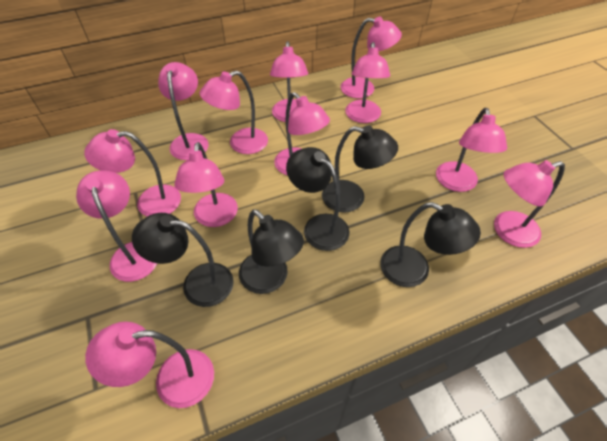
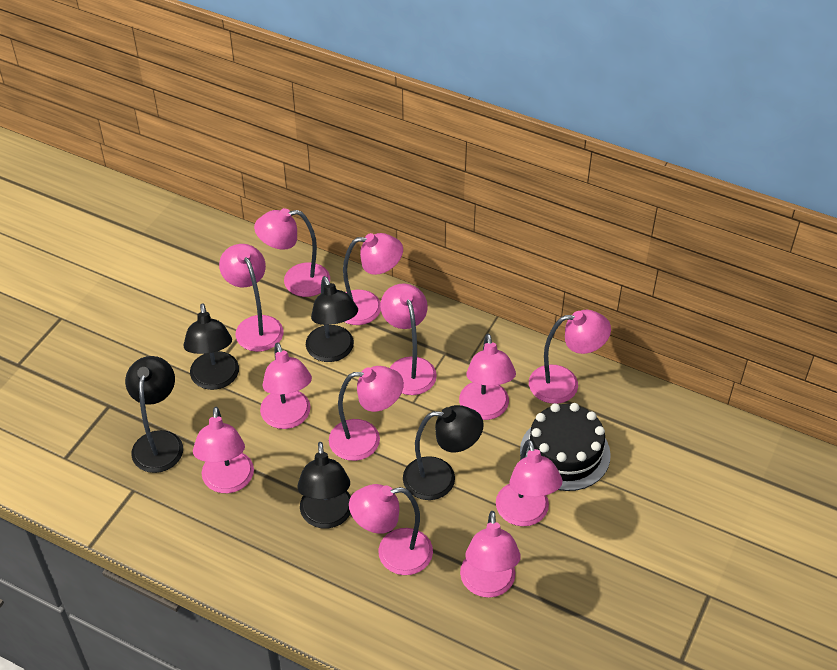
black cake: 0 -> 1

